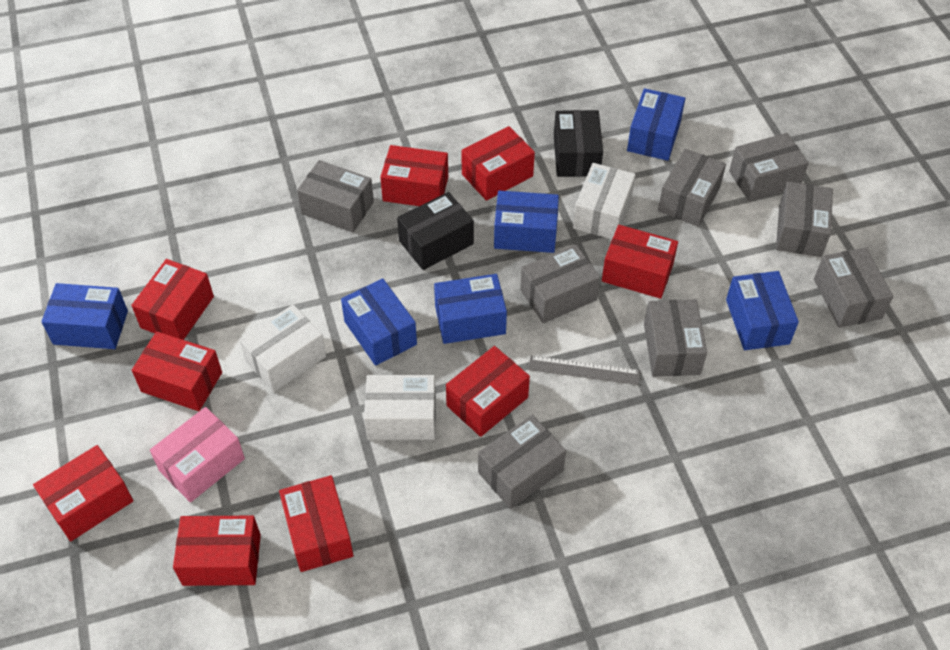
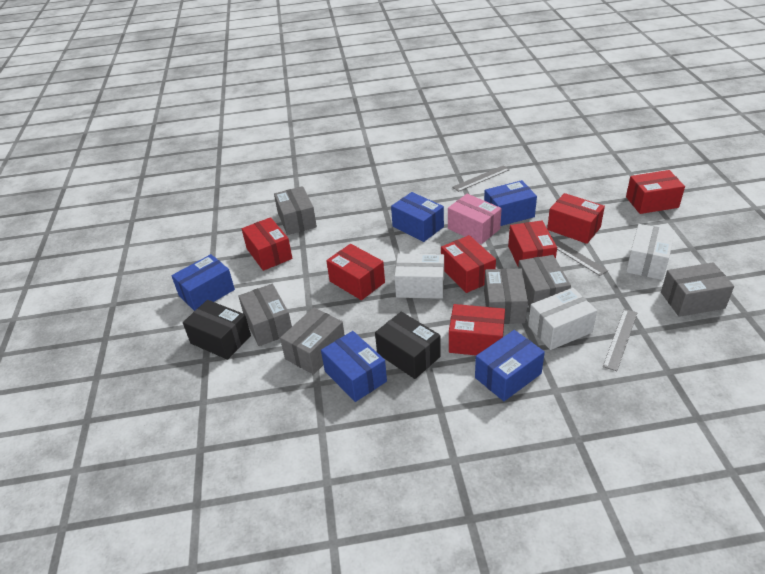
blue box: 6 -> 5
grey box: 8 -> 6
grey ruler: 1 -> 3
red box: 9 -> 7

